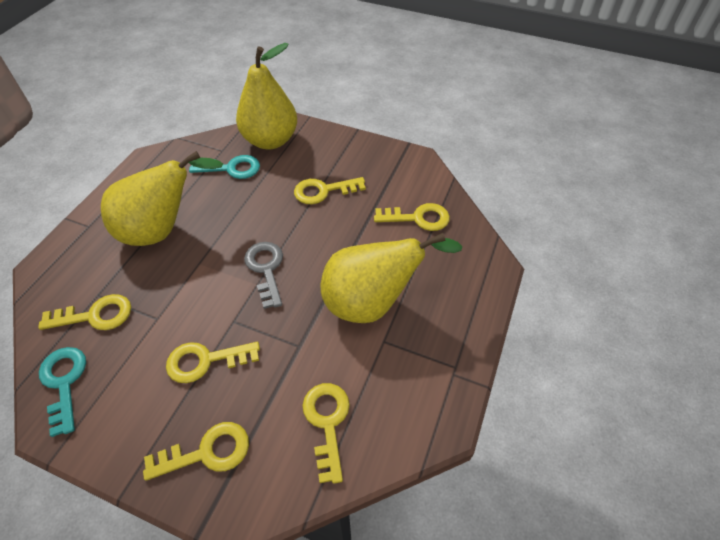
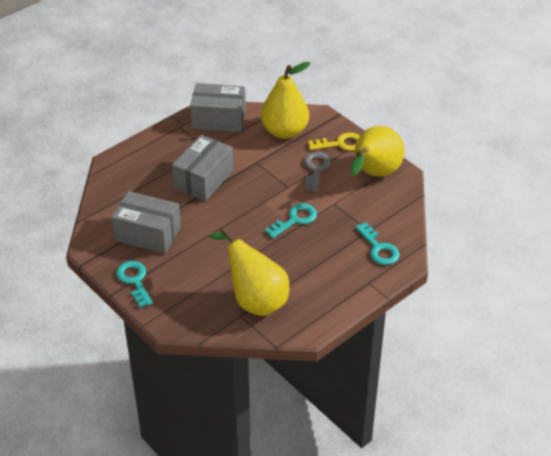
grey box: 0 -> 3
turquoise key: 2 -> 3
yellow key: 6 -> 1

